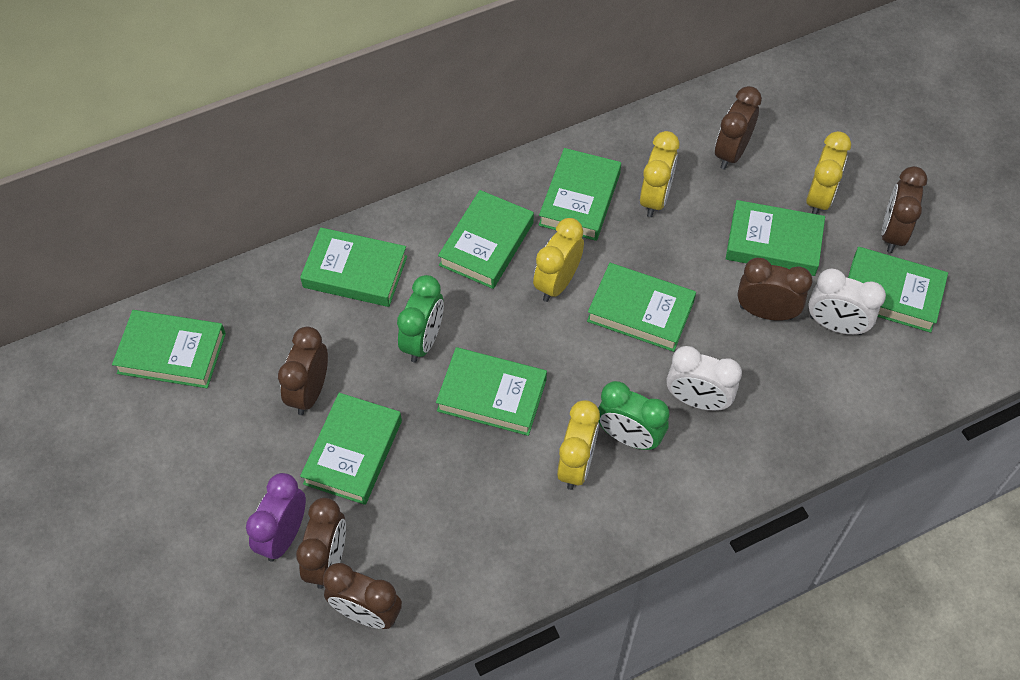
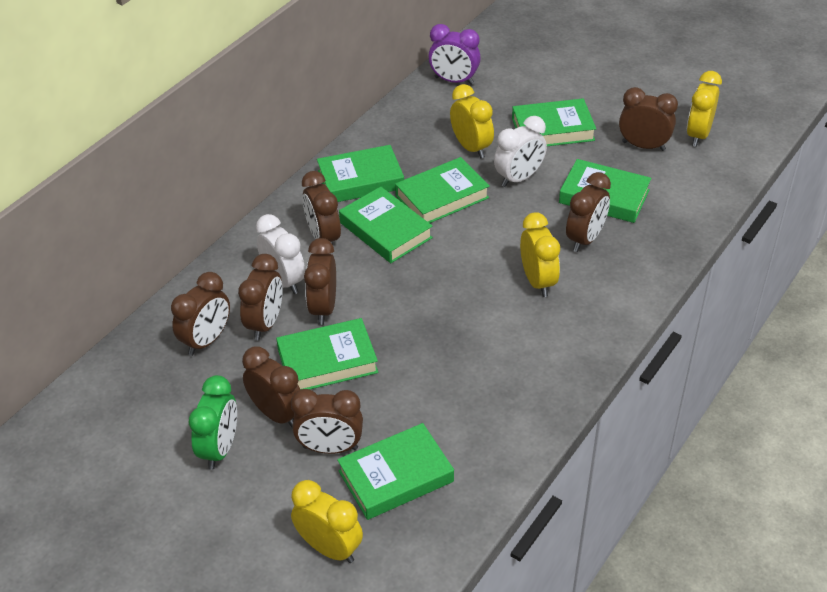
brown clock: 6 -> 8
green book: 9 -> 7
green clock: 2 -> 1

